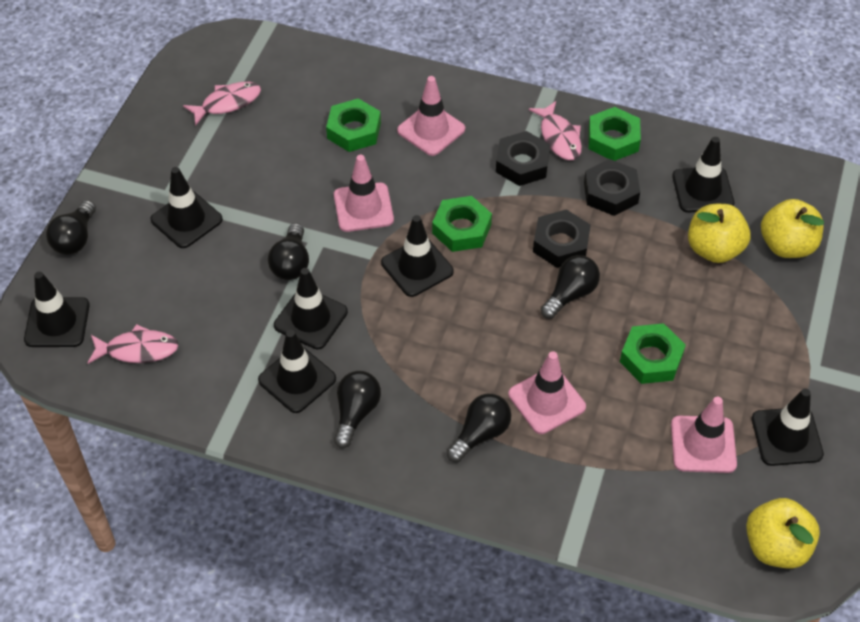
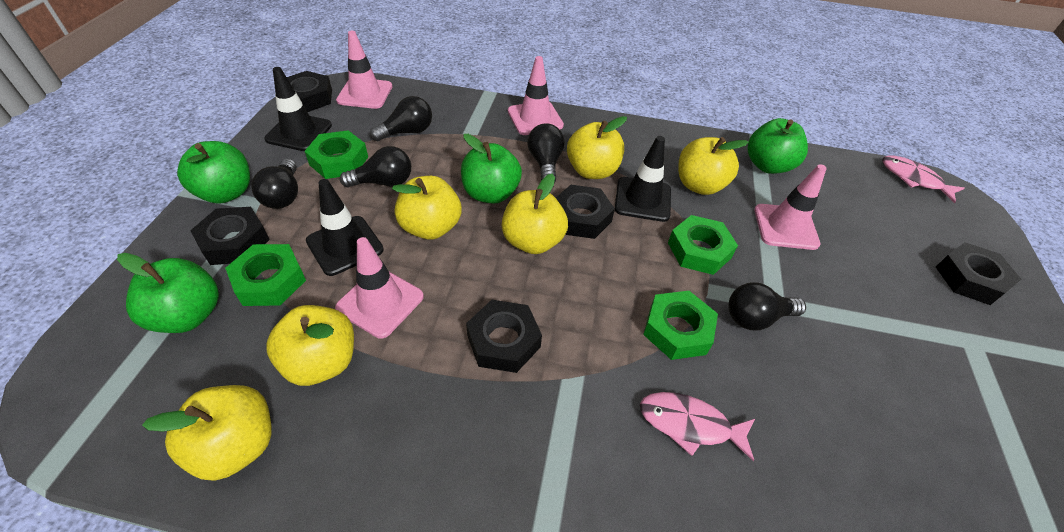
black nut: 3 -> 5
black traffic cone: 7 -> 3
green apple: 0 -> 4
pink fish: 3 -> 2
yellow apple: 3 -> 6

